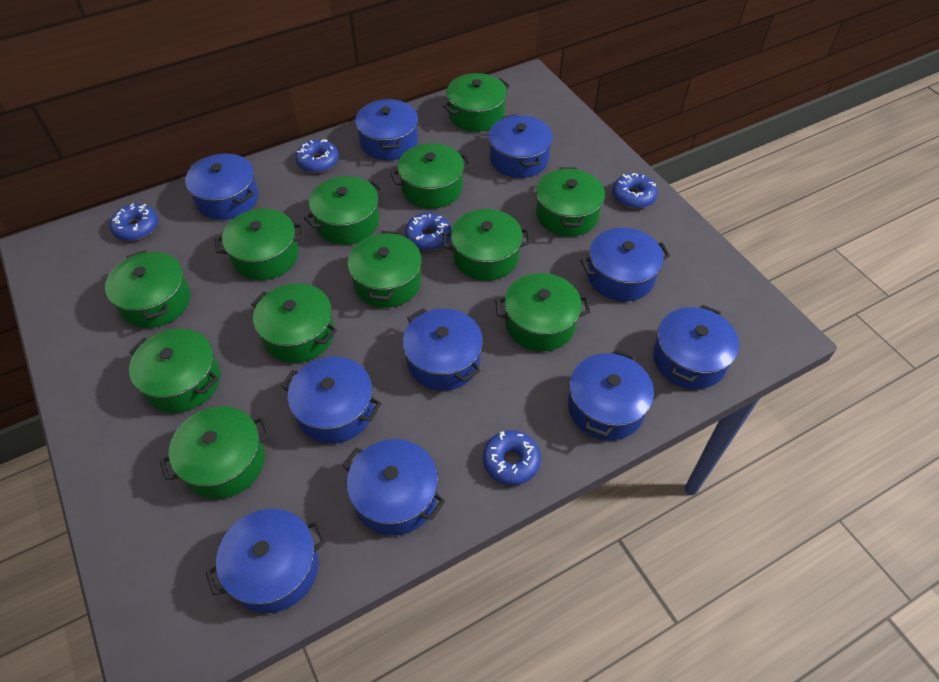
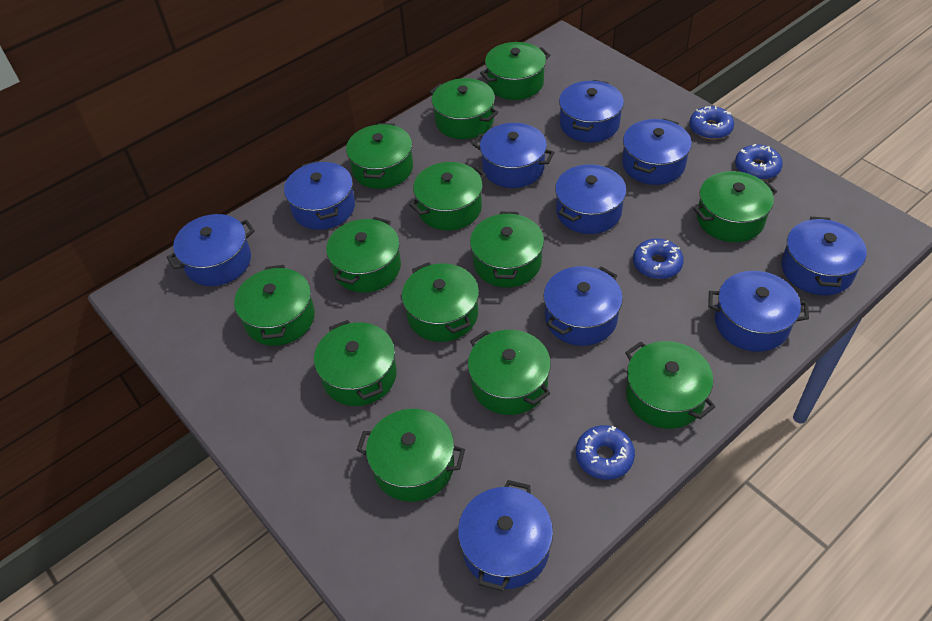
blue donut: 5 -> 4
green pot: 12 -> 13

